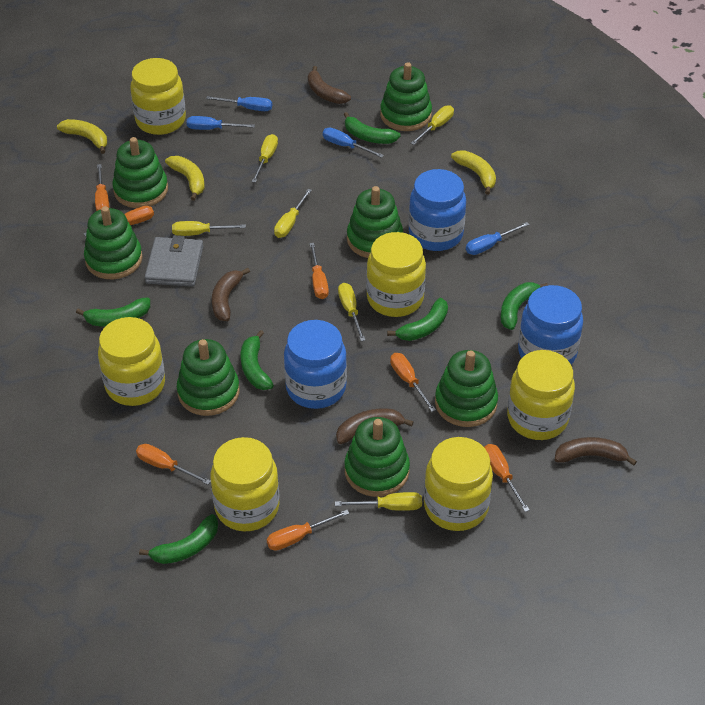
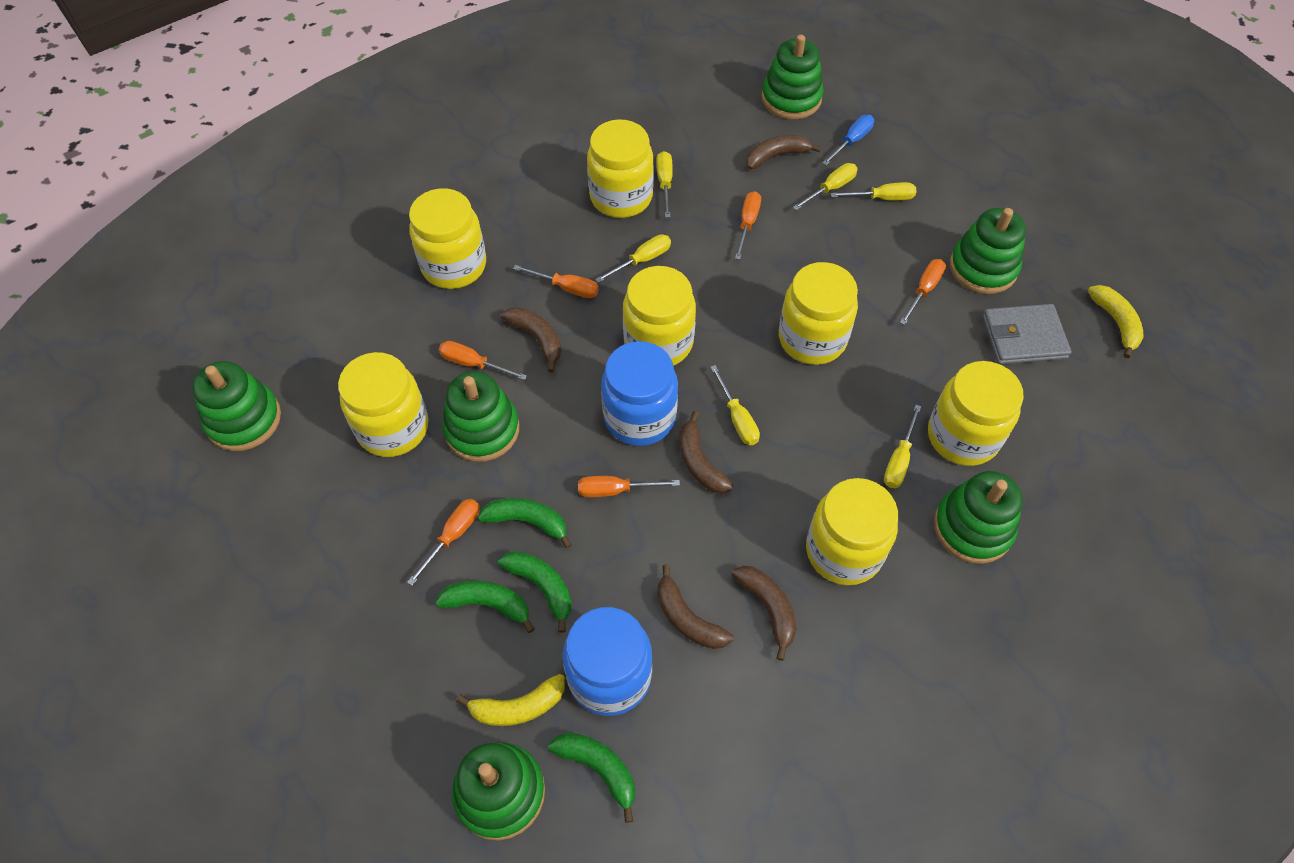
blue jar: 3 -> 2
blue screwdriver: 4 -> 1
brown banana: 4 -> 5
green banana: 6 -> 4
green stacking toy: 7 -> 6
orange screwdriver: 7 -> 6
yellow banana: 3 -> 2
yellow jar: 6 -> 7

